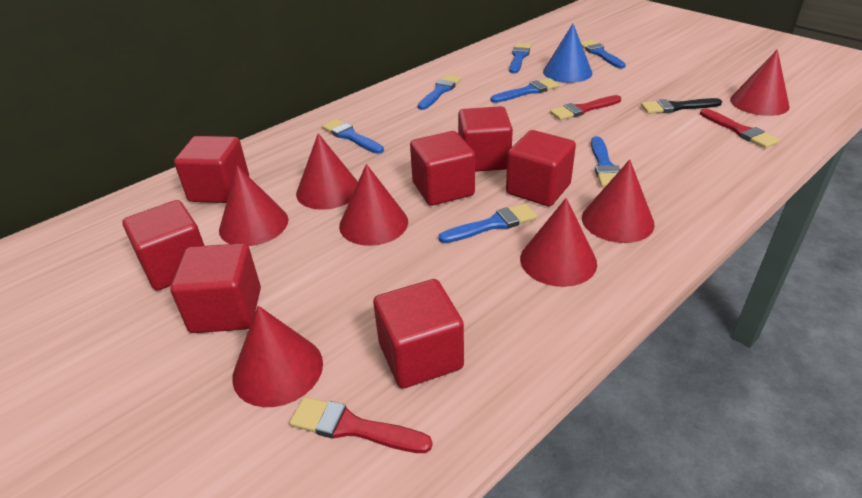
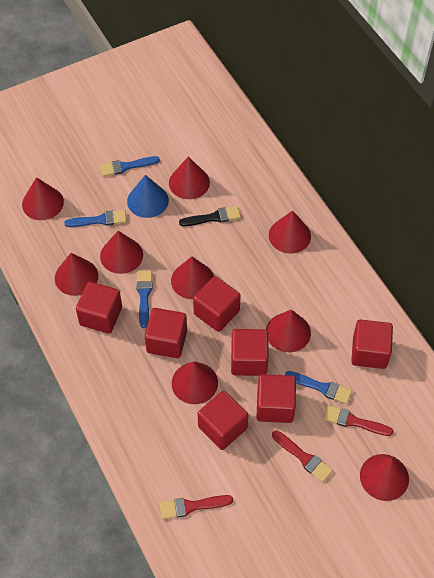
blue brush: 7 -> 4
red cone: 7 -> 9

